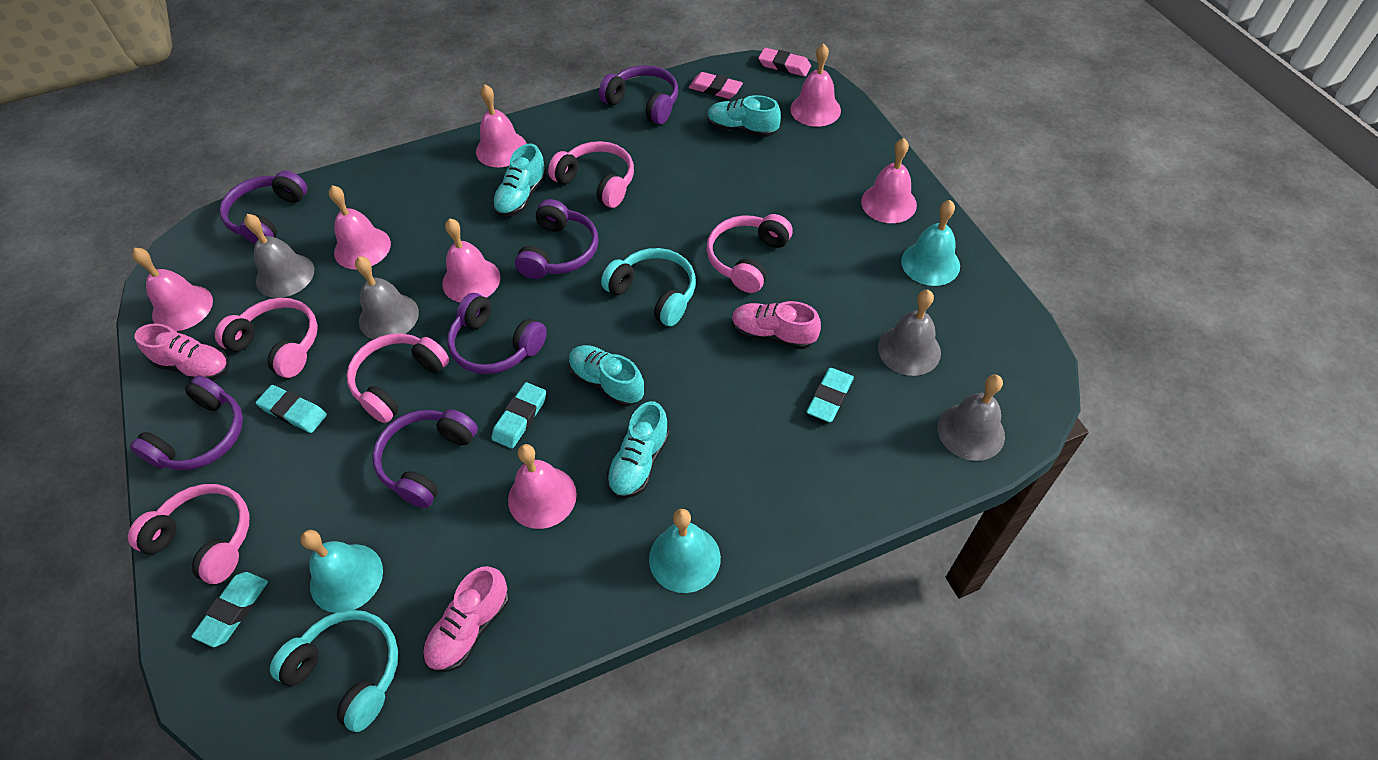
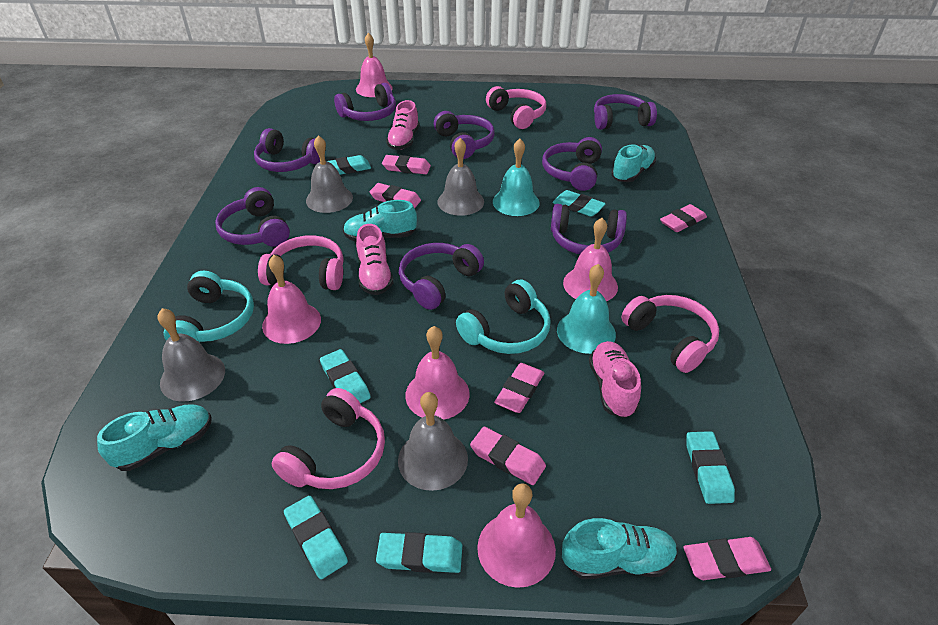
pink bell: 7 -> 5
pink eraser: 2 -> 6
pink headphones: 5 -> 4
purple headphones: 6 -> 8
turquoise bell: 3 -> 2
turquoise eraser: 4 -> 6

